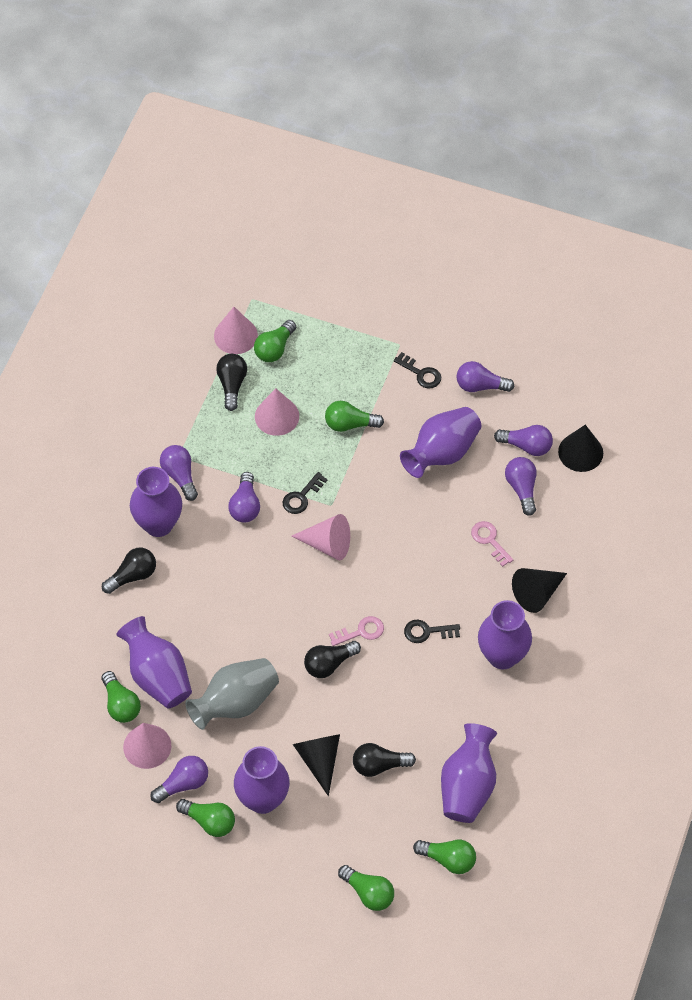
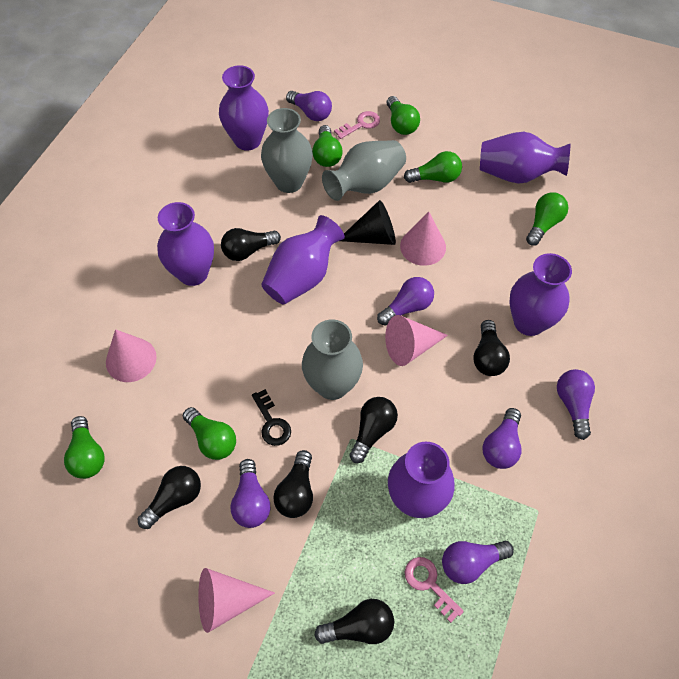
black cone: 3 -> 1
black key: 3 -> 1
black light bulb: 4 -> 6
grey vase: 1 -> 3

